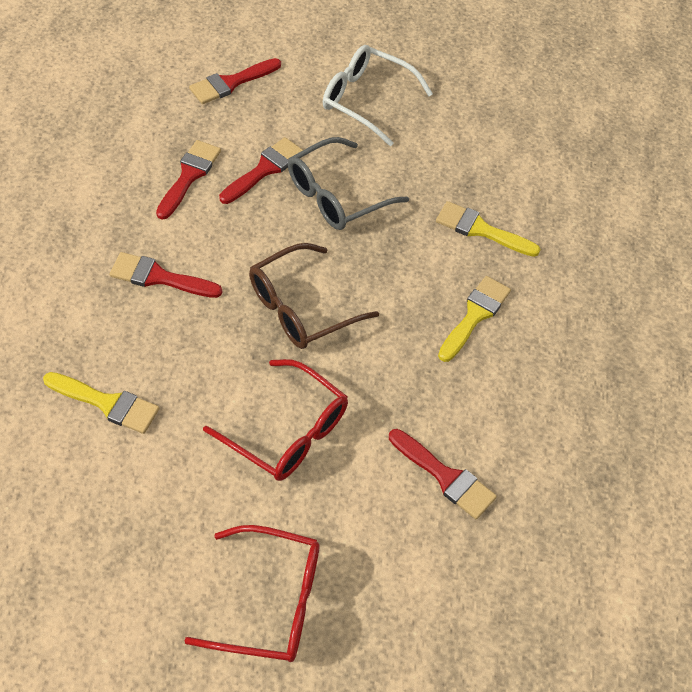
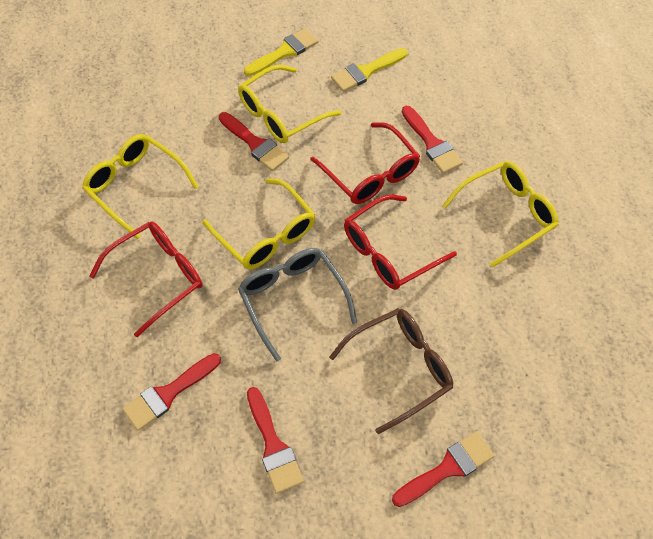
red glasses: 2 -> 3
white glasses: 1 -> 0
yellow brush: 3 -> 2
yellow glasses: 0 -> 4

